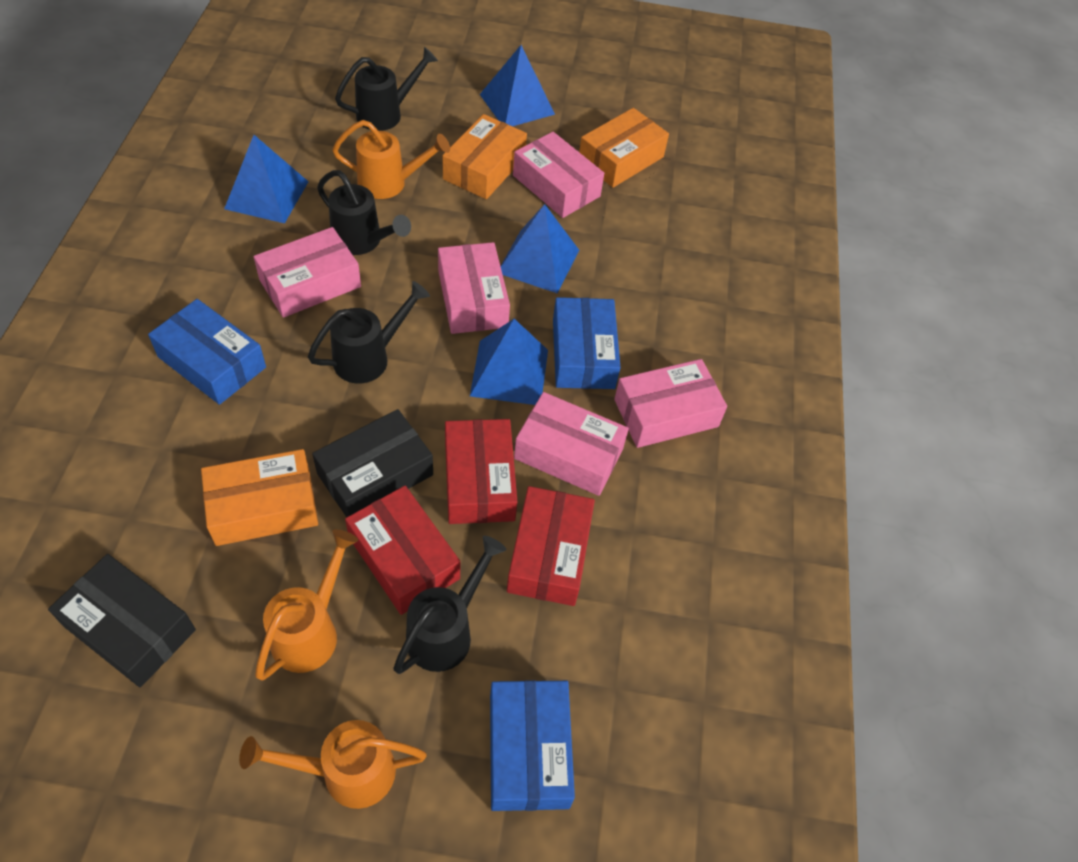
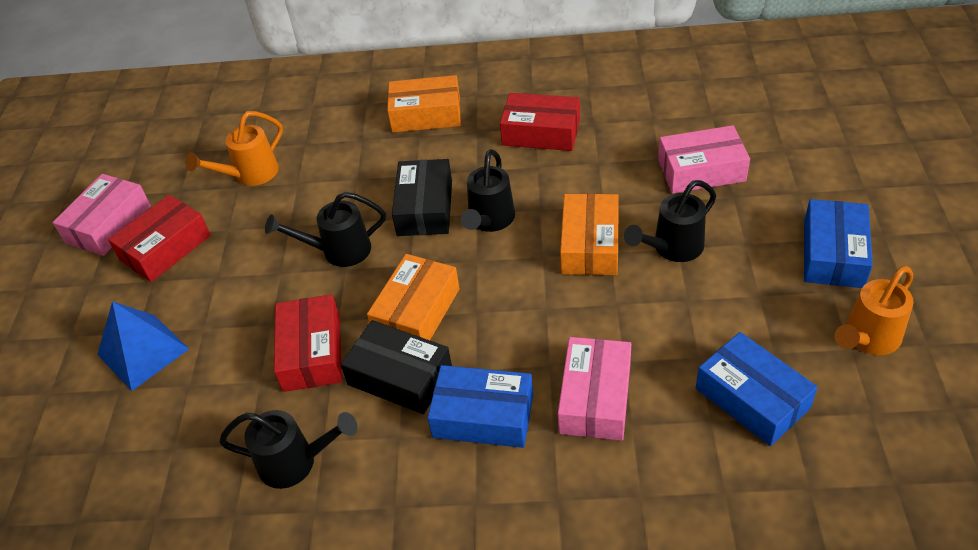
blue pyramid: 4 -> 1
orange watering can: 3 -> 2
pink box: 5 -> 3

